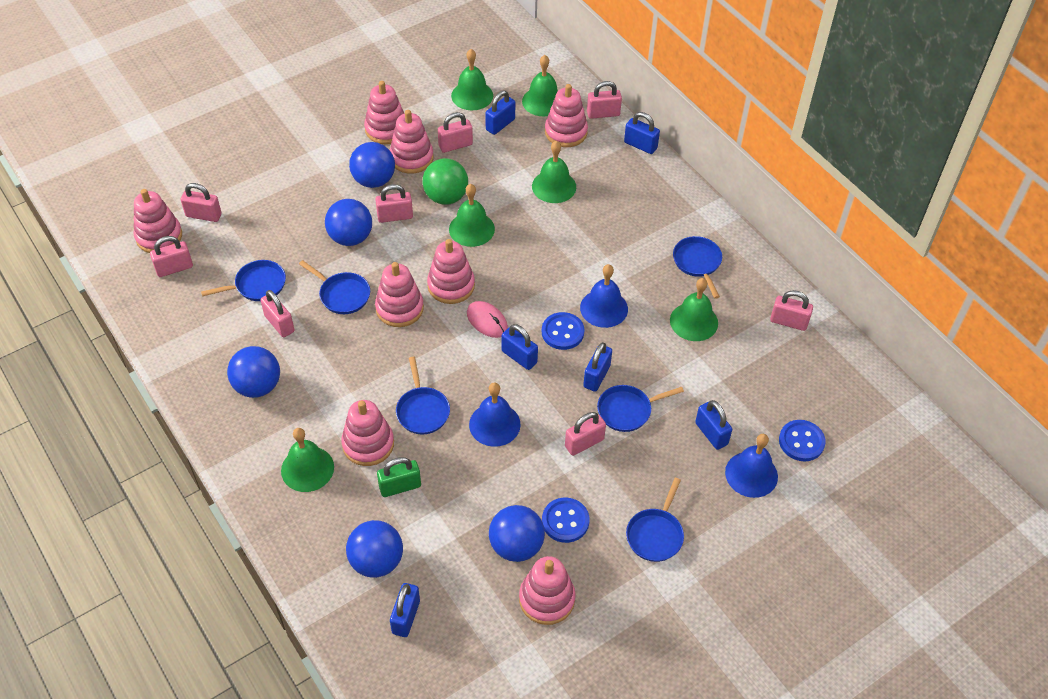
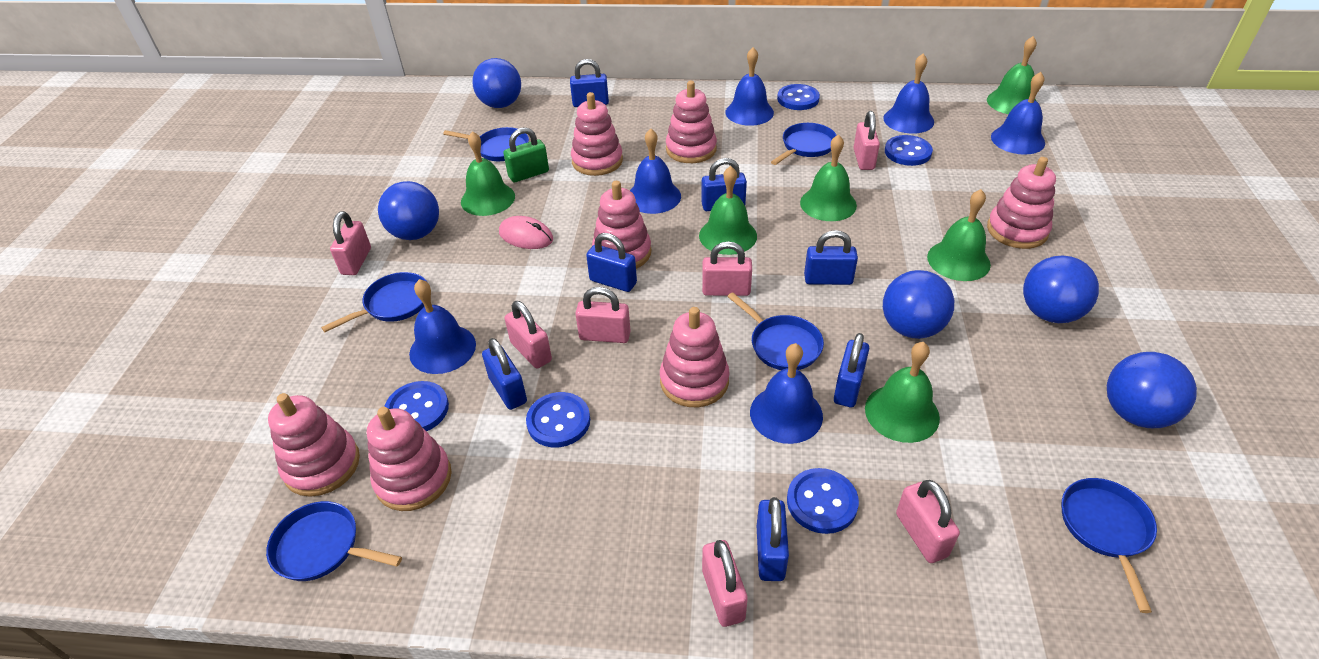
blue bell: 3 -> 6
blue button: 3 -> 5
blue padlock: 6 -> 7
green ball: 1 -> 0
pink padlock: 8 -> 7
pink stacking toy: 8 -> 7

